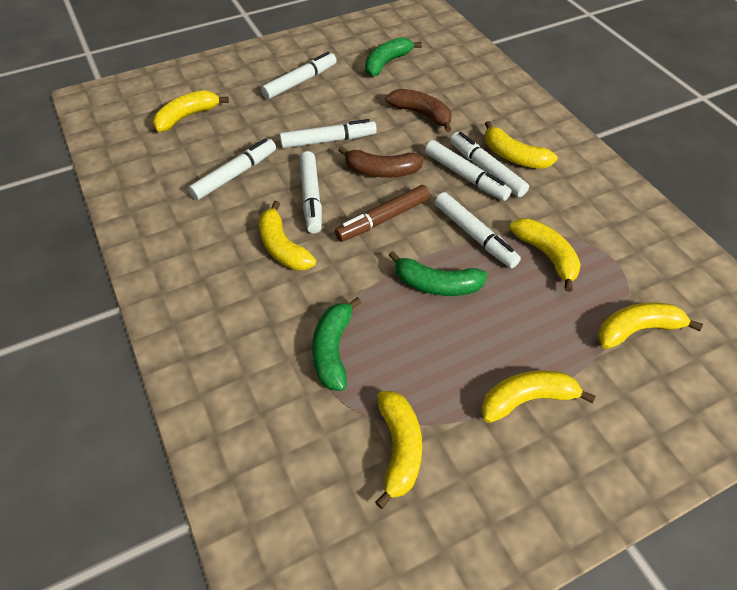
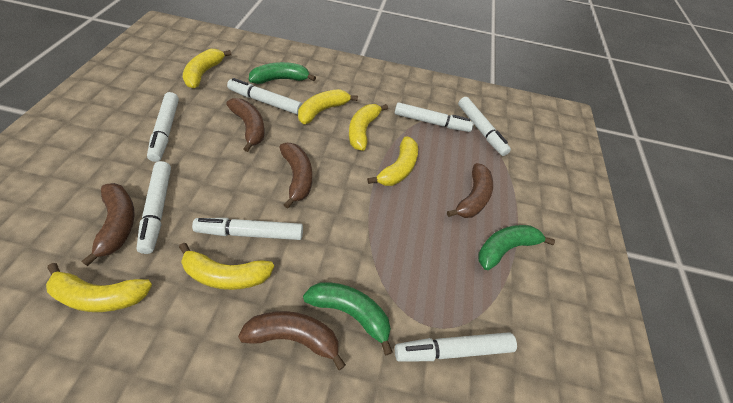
brown banana: 2 -> 5
brown marker: 1 -> 0
yellow banana: 7 -> 6

